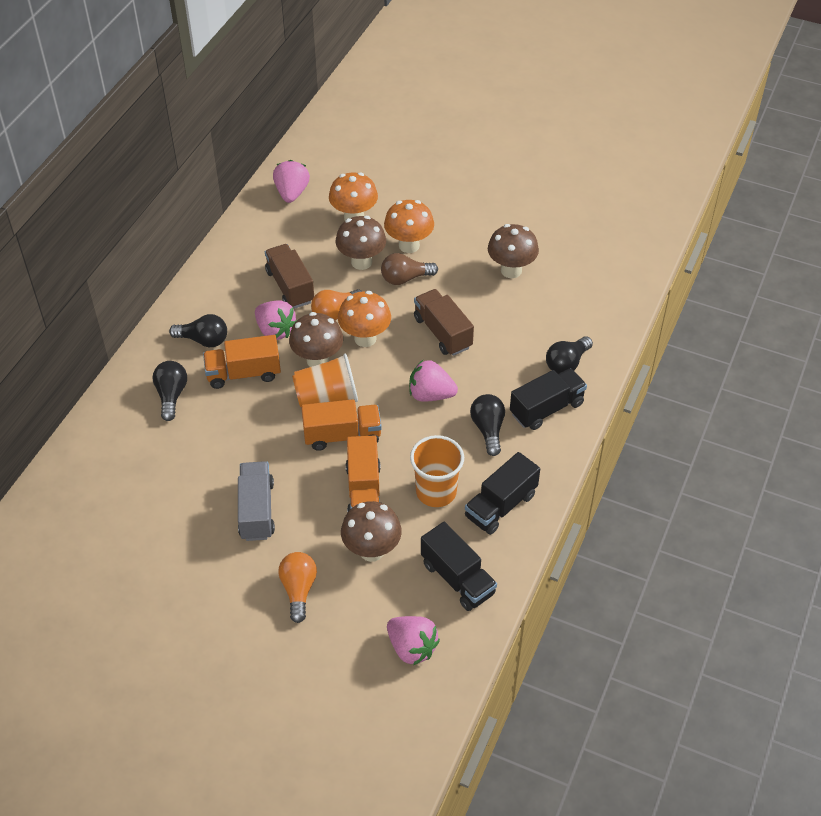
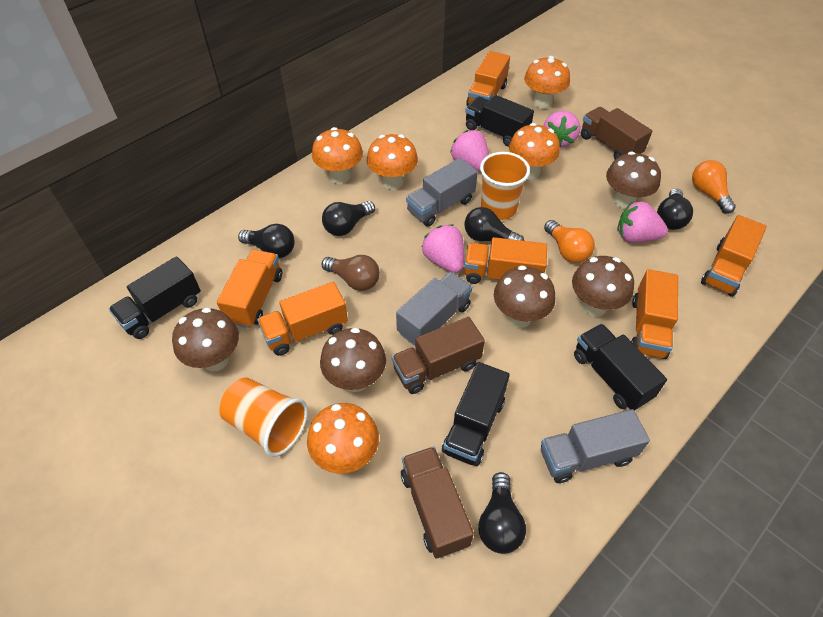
black light bulb: 4 -> 5
black truck: 3 -> 4
brown mushroom: 4 -> 5
brown truck: 2 -> 3
grey truck: 1 -> 3
orange mushroom: 3 -> 5
orange truck: 3 -> 6

